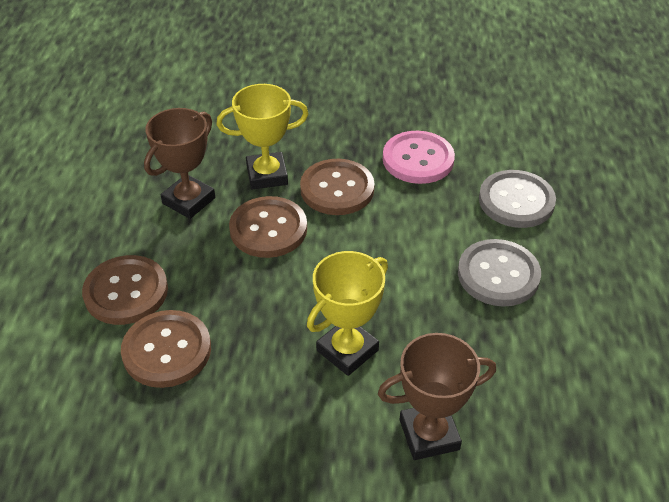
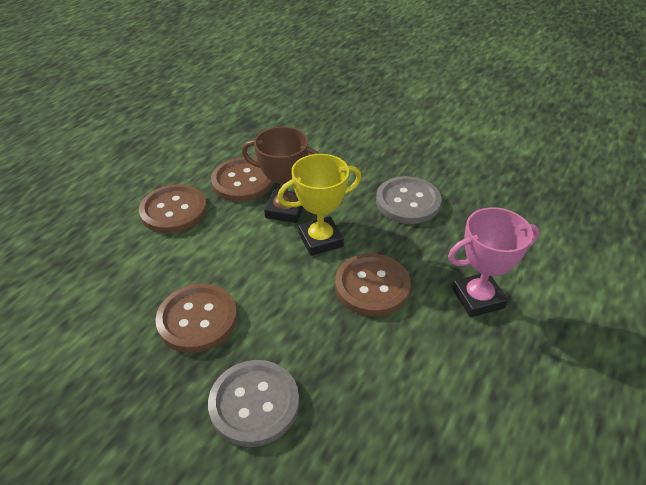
brown trophy: 2 -> 1
pink button: 1 -> 0
pink trophy: 0 -> 1
yellow trophy: 2 -> 1

